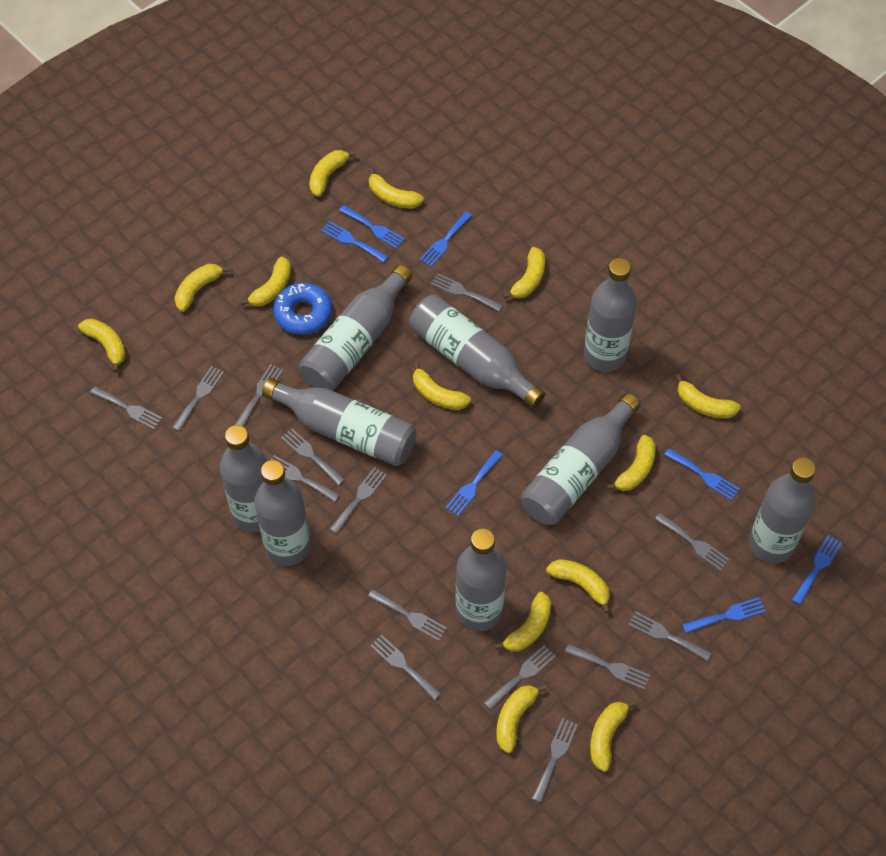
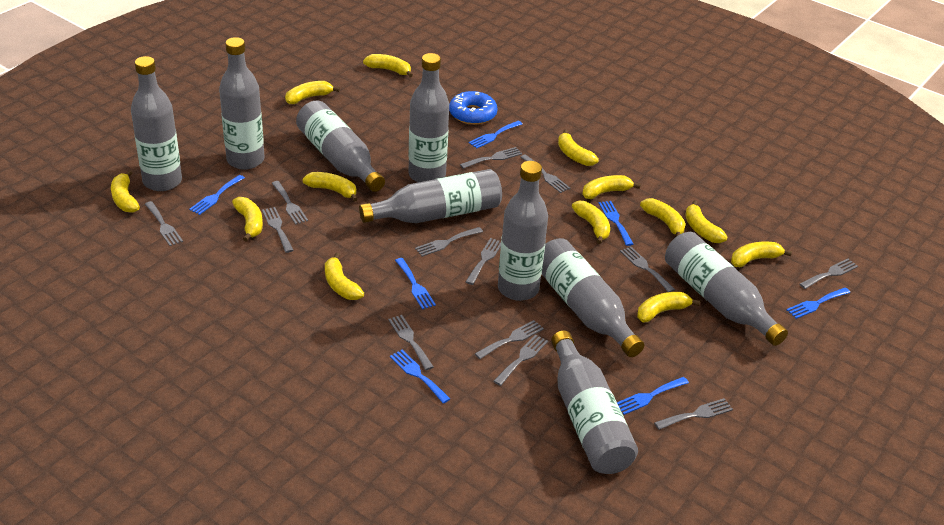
grey fork: 14 -> 13

